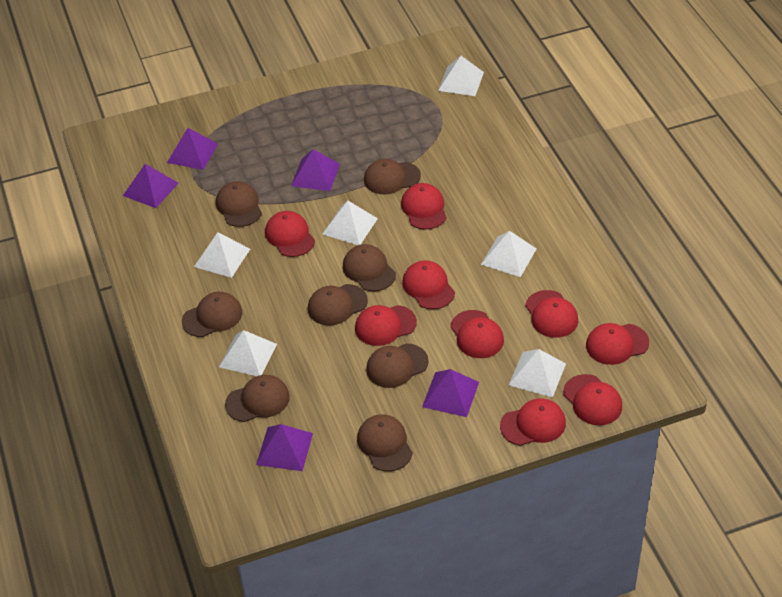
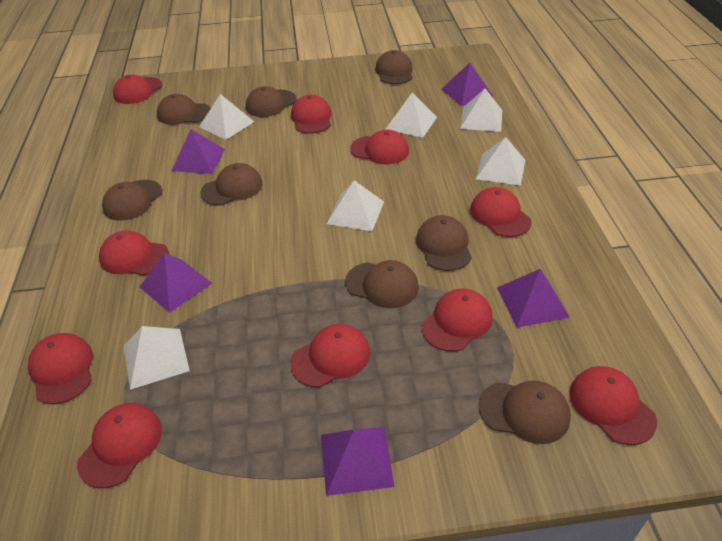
red cap: 9 -> 10

